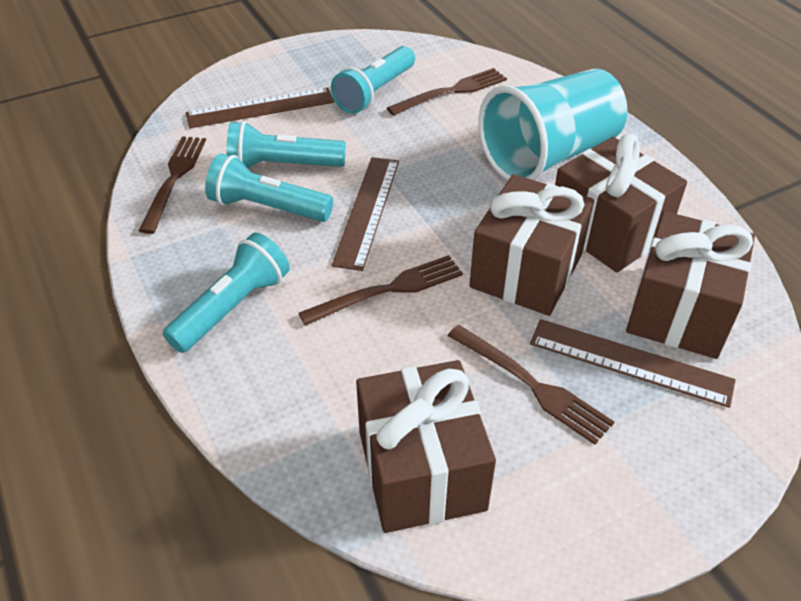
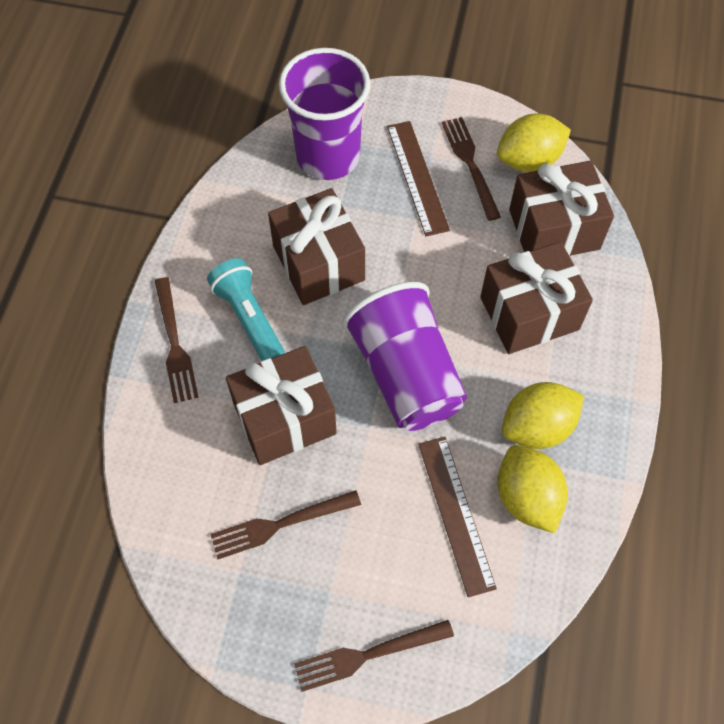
brown ruler: 3 -> 2
purple cup: 0 -> 2
turquoise cup: 1 -> 0
turquoise flashlight: 4 -> 1
yellow lemon: 0 -> 3

